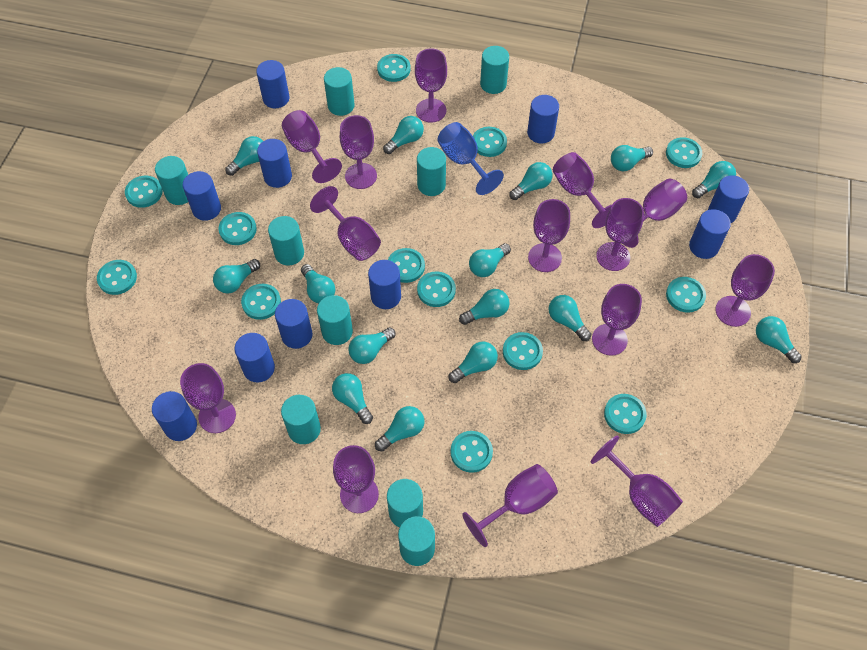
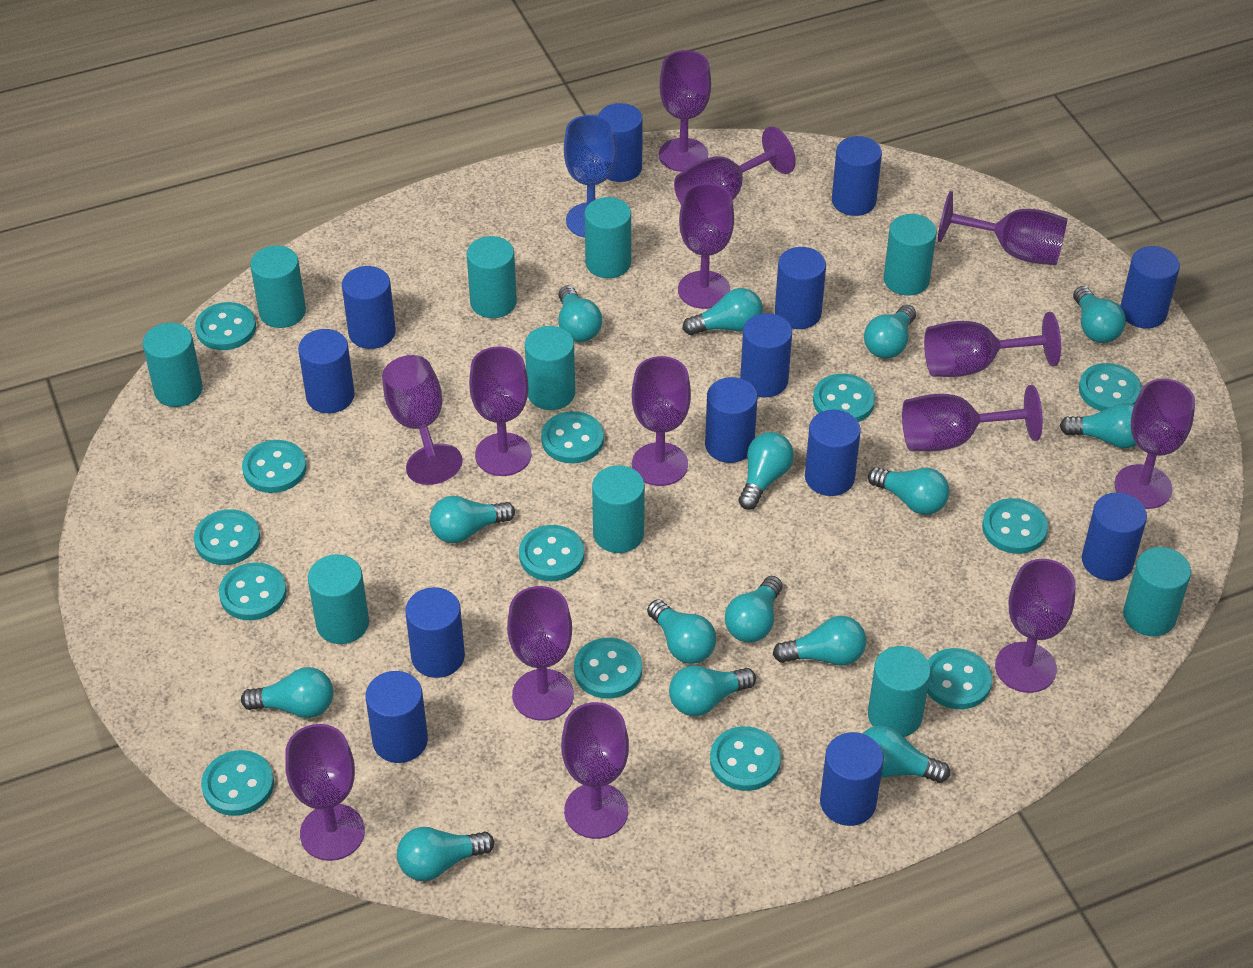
blue cylinder: 10 -> 13
turquoise cylinder: 9 -> 10

